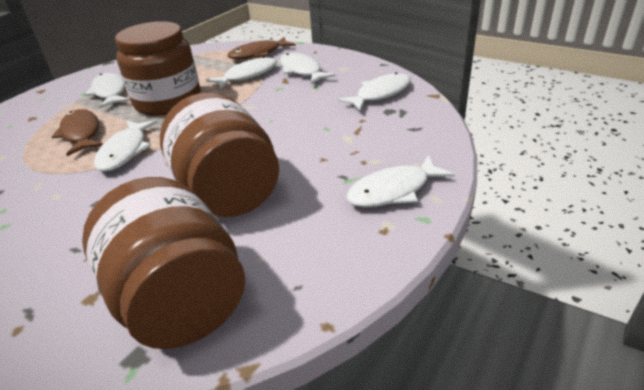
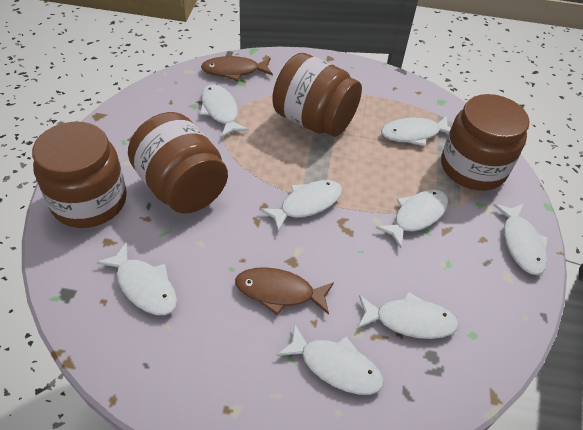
brown jar: 3 -> 4
white fish: 6 -> 8

